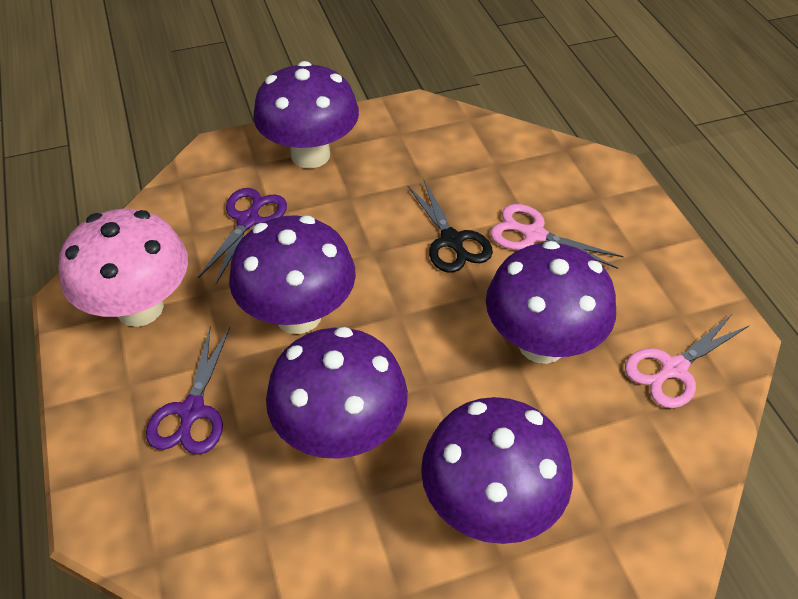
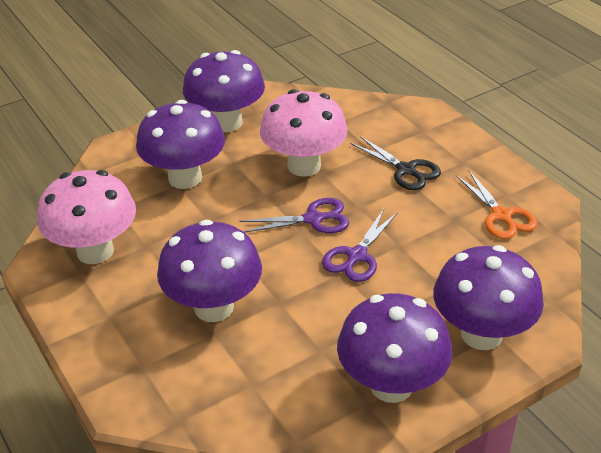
orange scissors: 0 -> 1
pink mushroom: 1 -> 2
pink scissors: 2 -> 0

